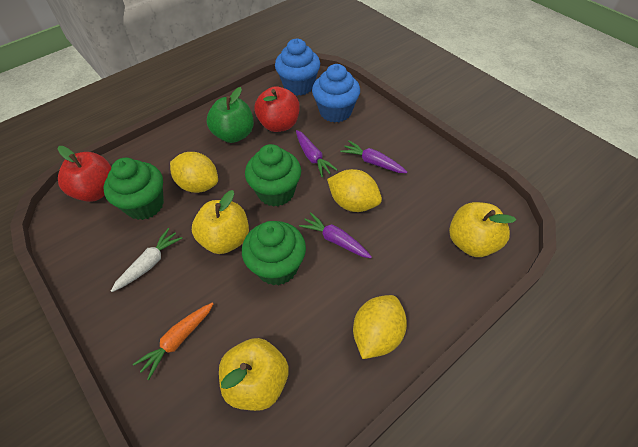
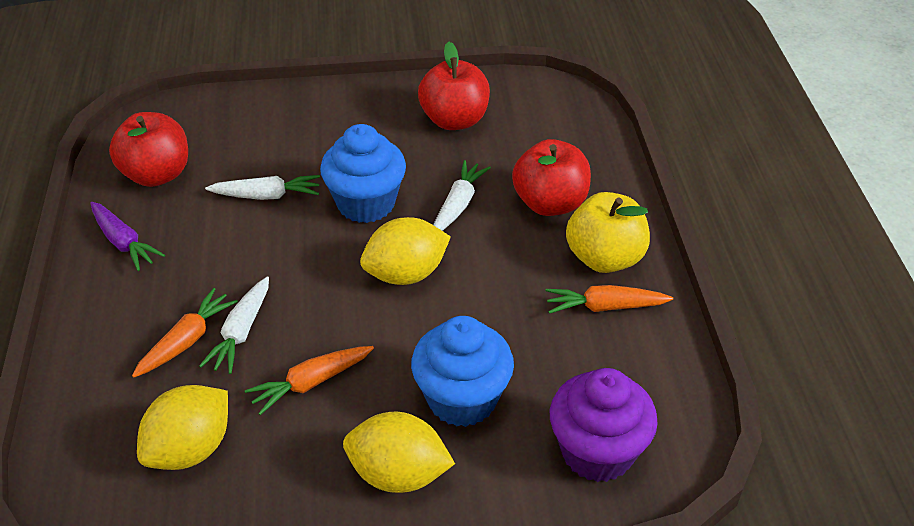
green apple: 1 -> 0
green cupcake: 3 -> 0
orange carrot: 1 -> 3
purple carrot: 3 -> 1
purple cupcake: 0 -> 1
red apple: 2 -> 3
white carrot: 1 -> 3
yellow apple: 3 -> 1

